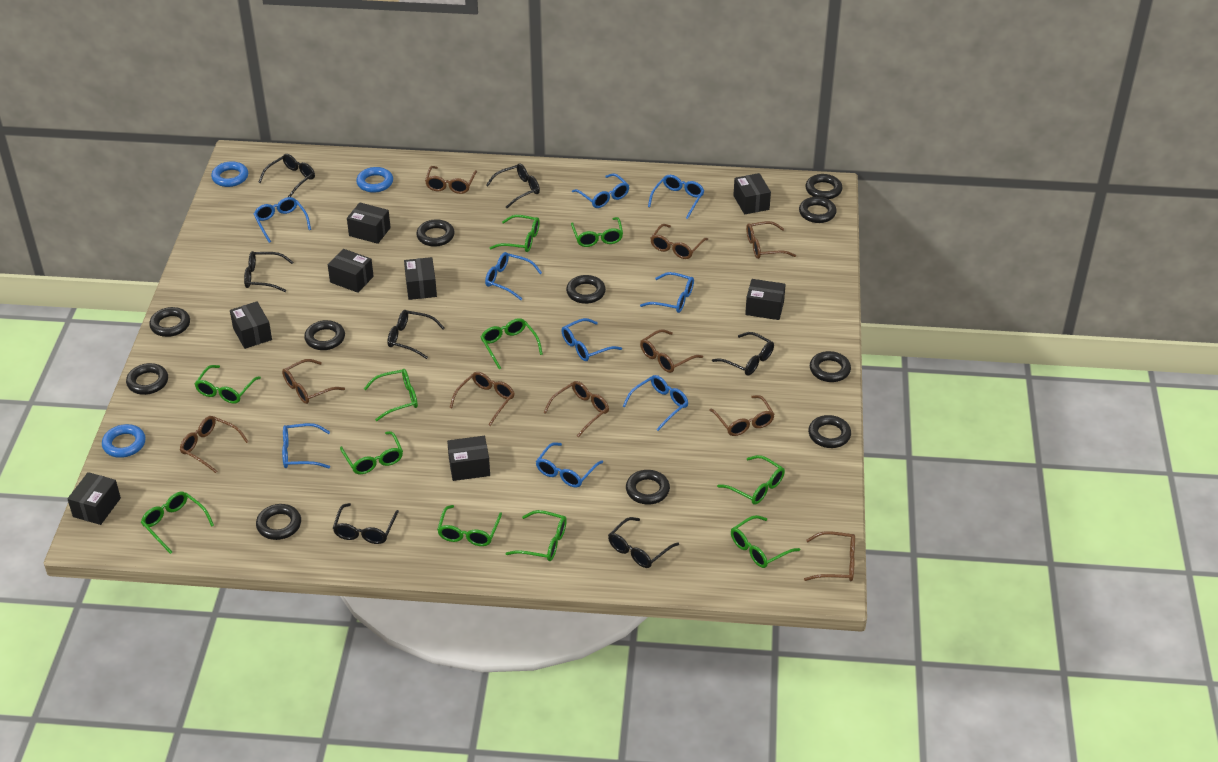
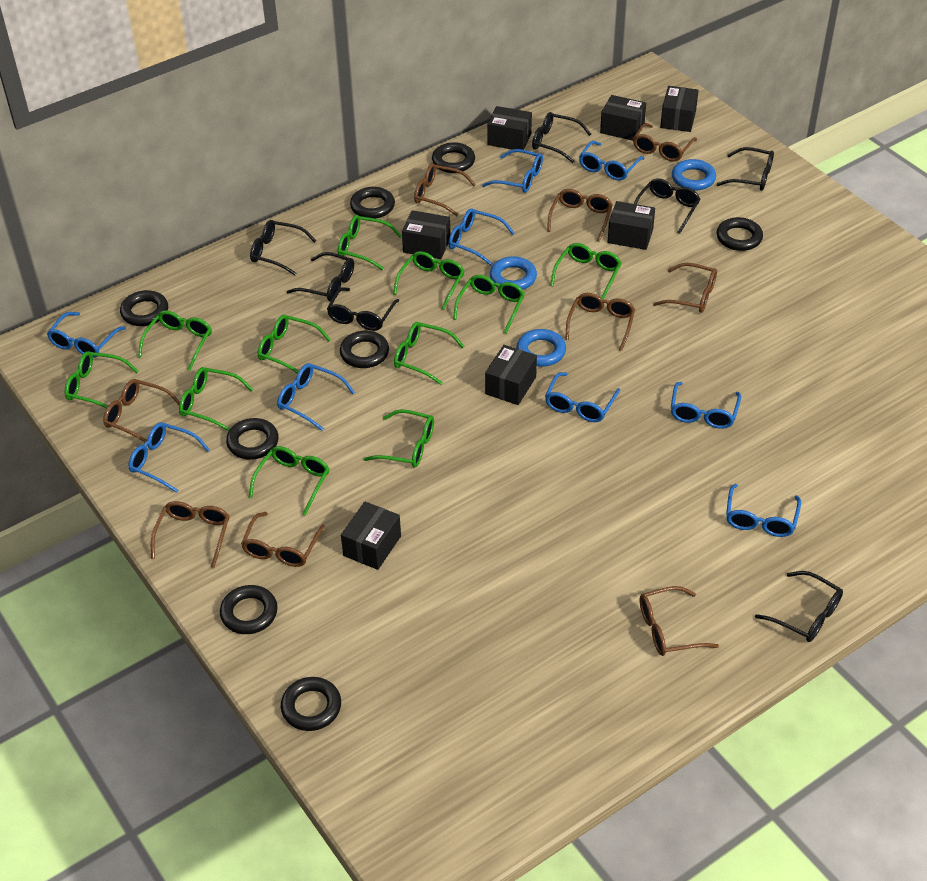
black box: 8 -> 7
black ring: 11 -> 8
brown glasses: 10 -> 9

